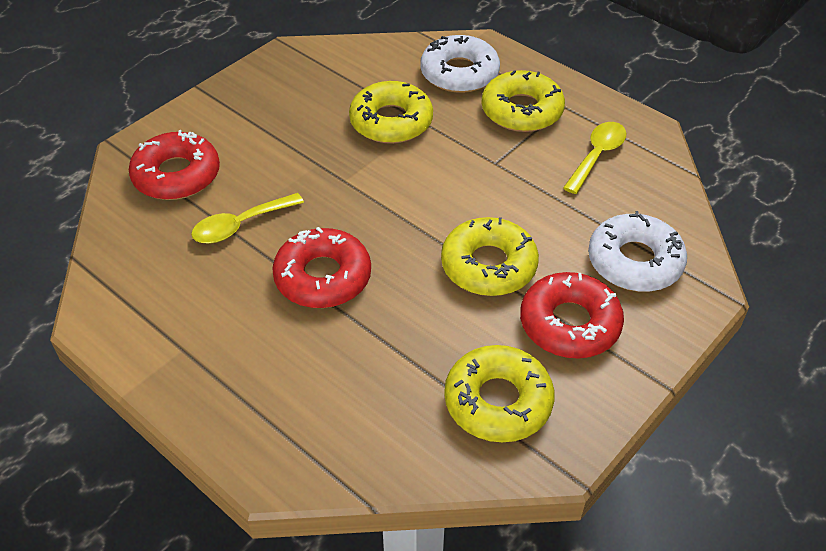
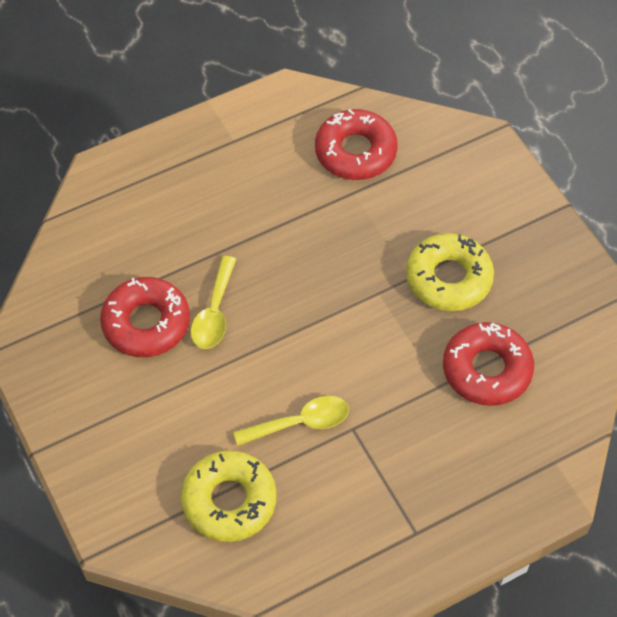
white donut: 2 -> 0
yellow donut: 4 -> 2

